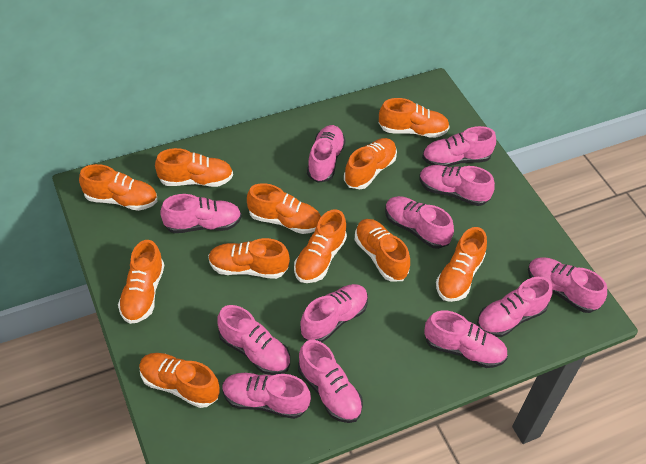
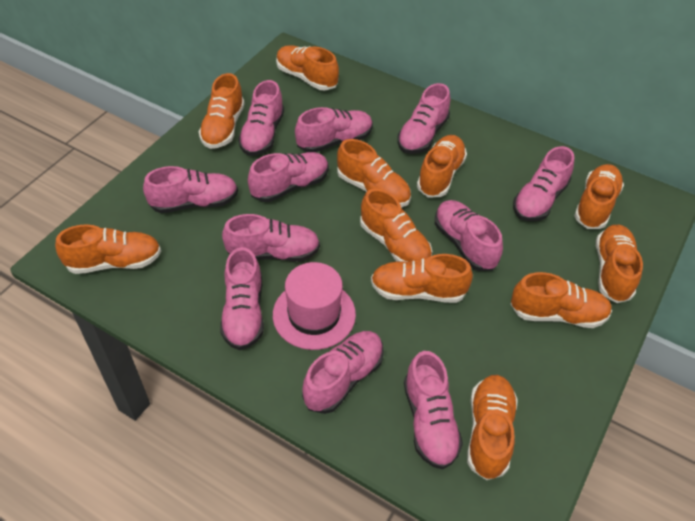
pink hat: 0 -> 1
pink shoe: 12 -> 11

